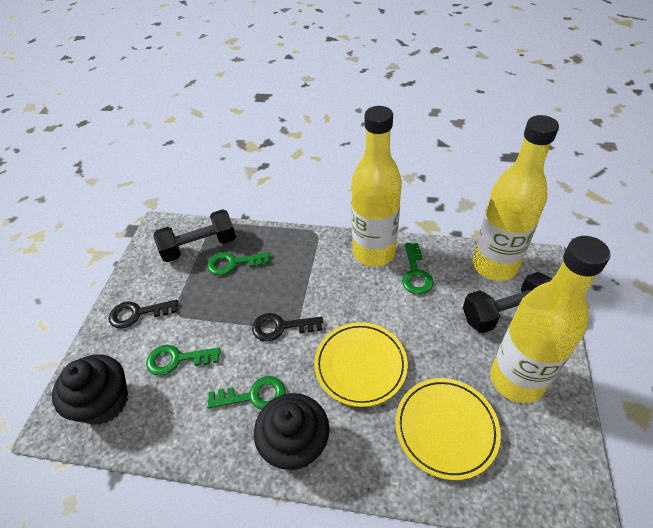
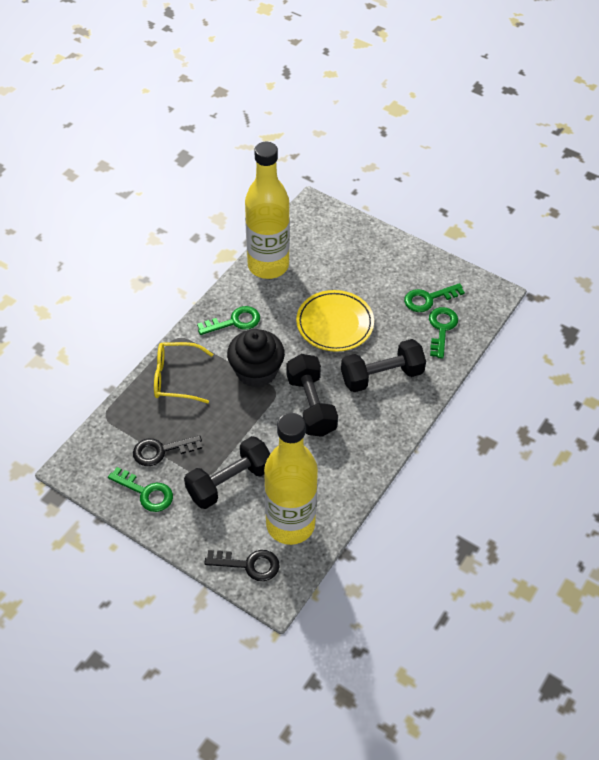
black cupcake: 2 -> 1
black dumbbell: 2 -> 3
yellow bottle: 3 -> 2
yellow glasses: 0 -> 1
yellow plate: 2 -> 1

